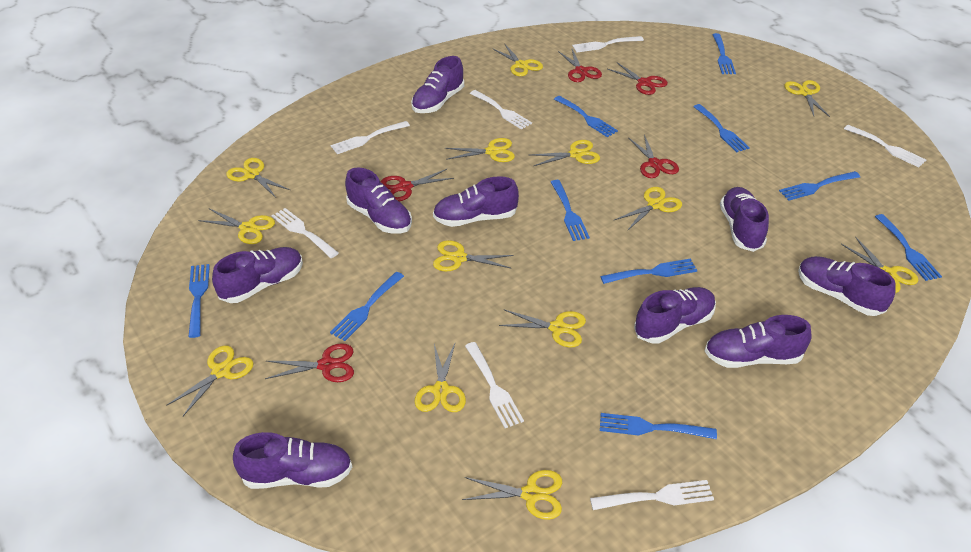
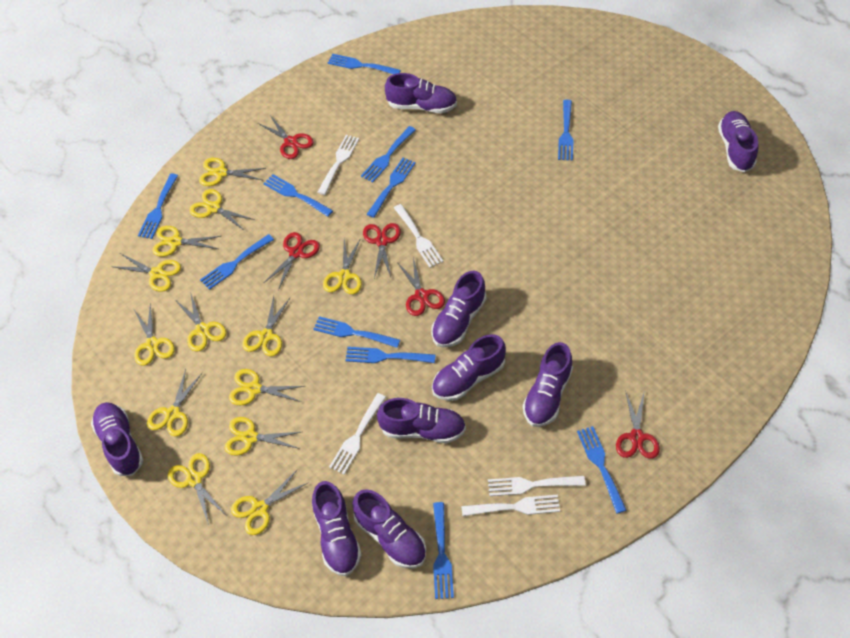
blue fork: 10 -> 11
white fork: 7 -> 5

